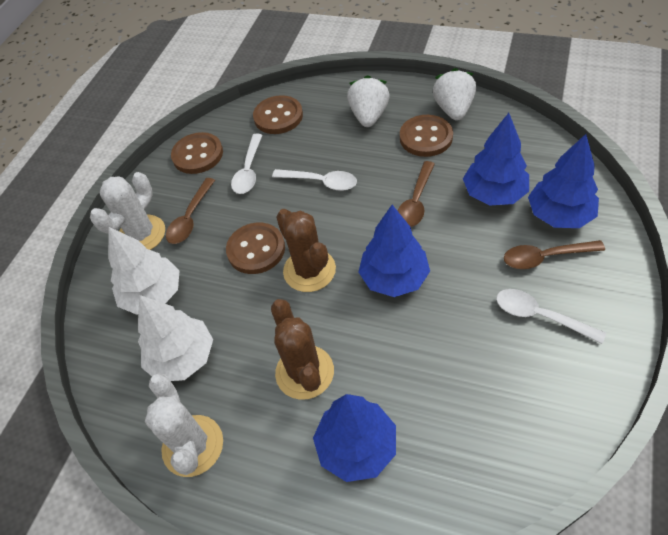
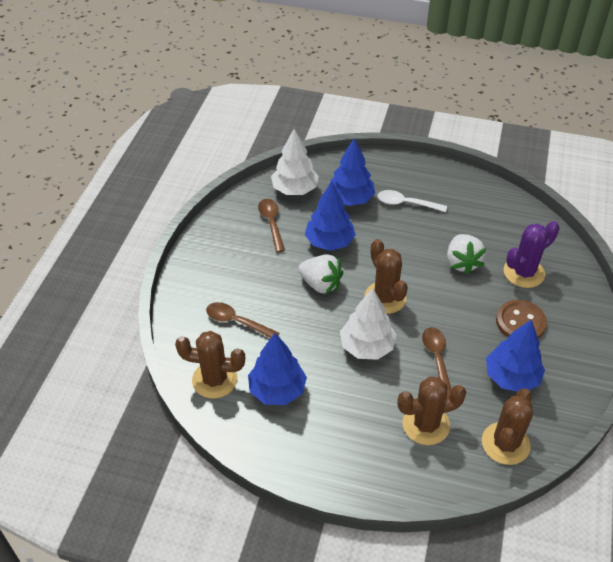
brown button: 4 -> 1
brown cactus: 2 -> 4
purple cactus: 0 -> 1
white cactus: 2 -> 0
white spoon: 3 -> 1

